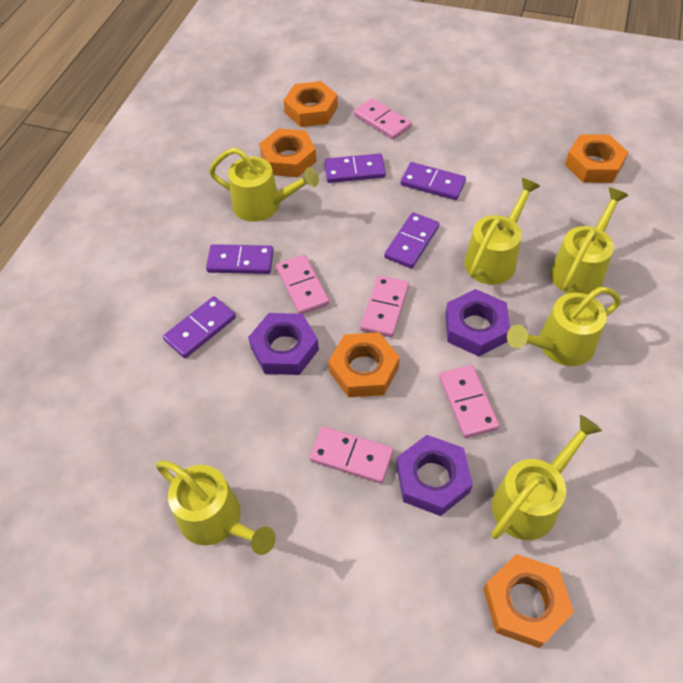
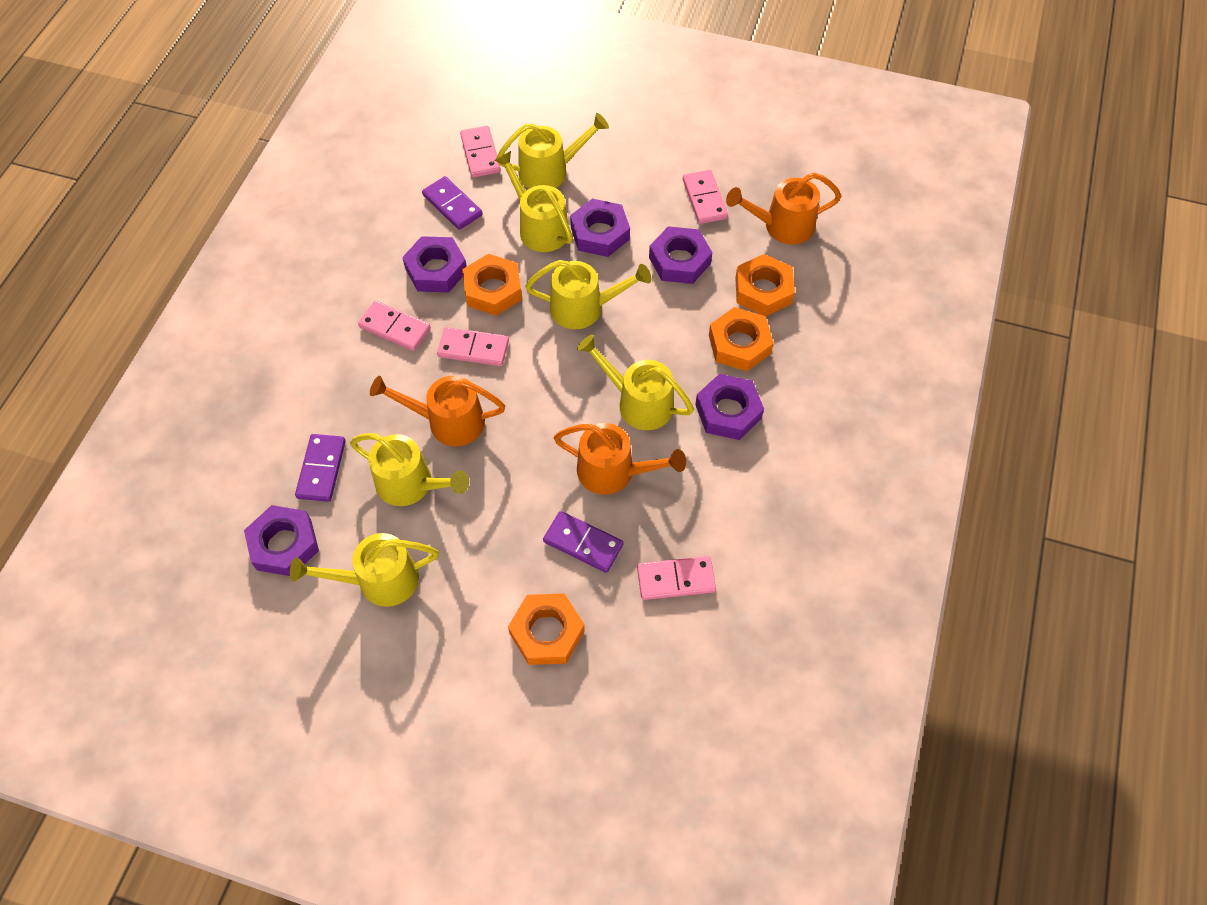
orange nut: 5 -> 4
orange watering can: 0 -> 3
purple domino: 5 -> 3
purple nut: 3 -> 5

